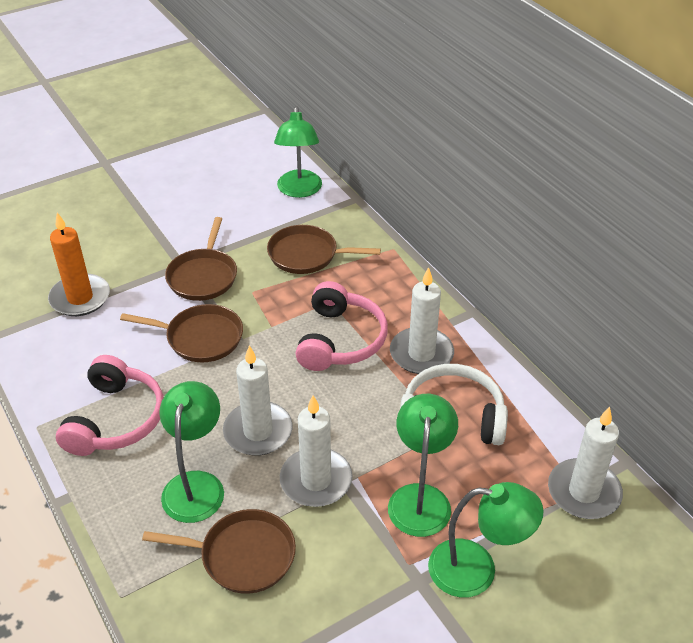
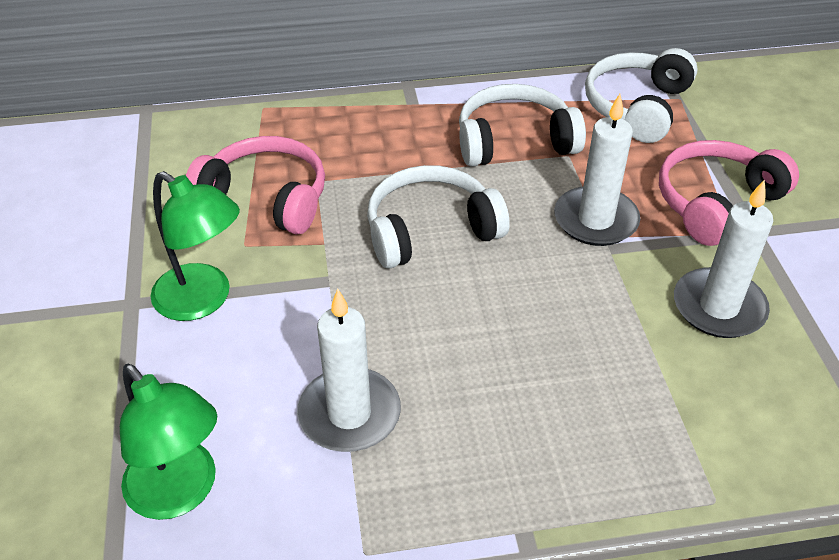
brown pan: 4 -> 0
green lamp: 4 -> 2
orange candle: 1 -> 0
white candle: 4 -> 3
white headphones: 1 -> 3

